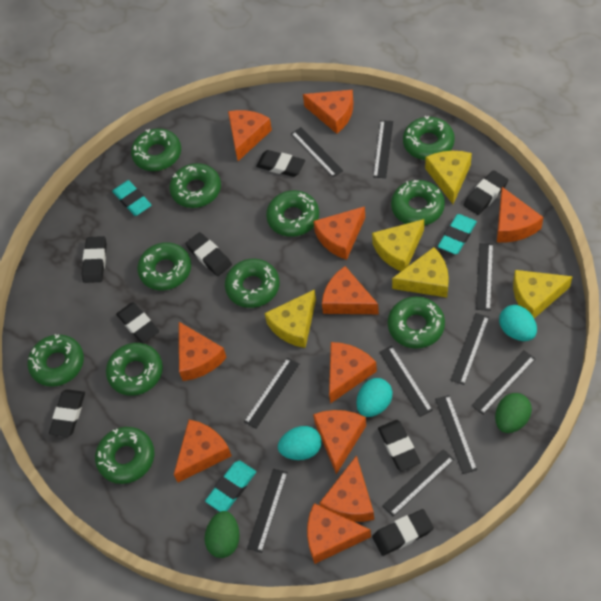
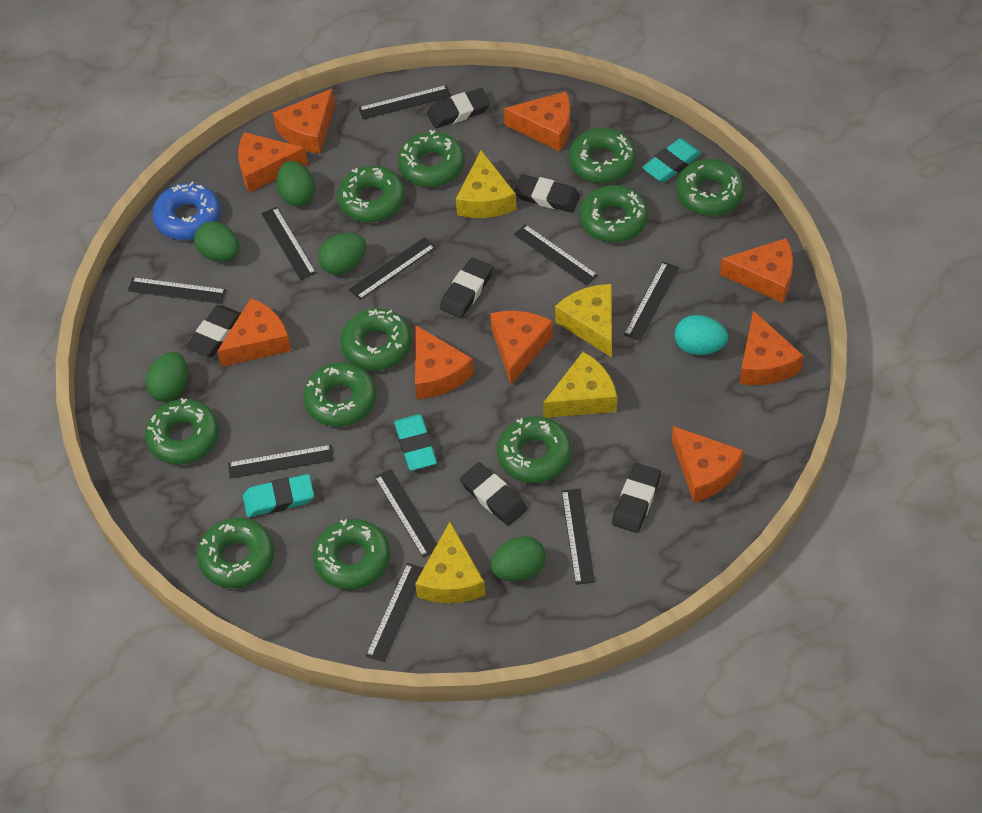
black eraser: 8 -> 6
blue donut: 0 -> 1
green egg: 2 -> 5
orange cheese: 11 -> 9
turquoise egg: 3 -> 1
yellow cheese: 5 -> 4

